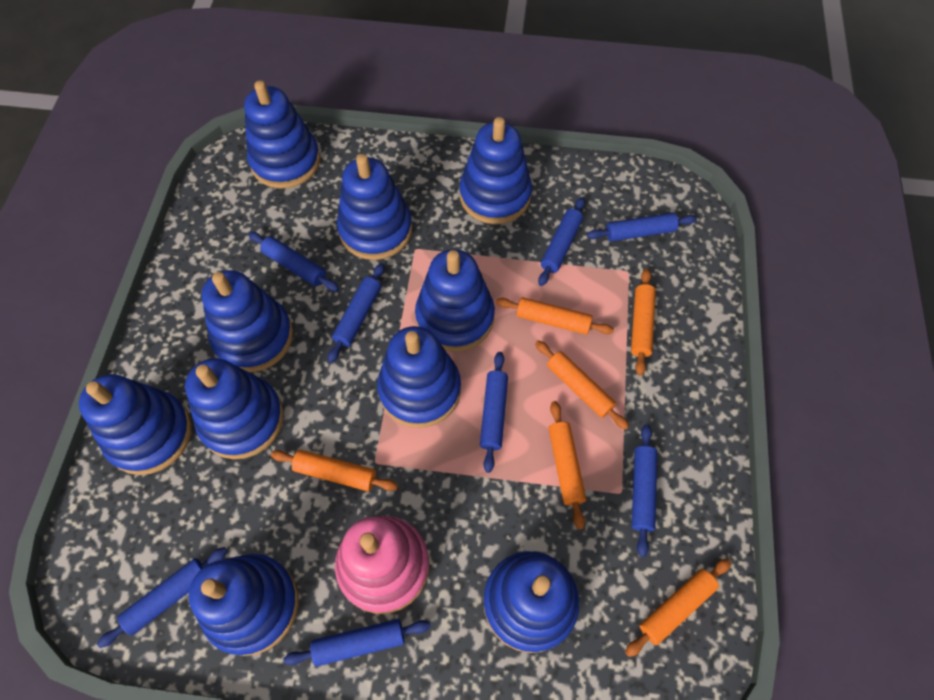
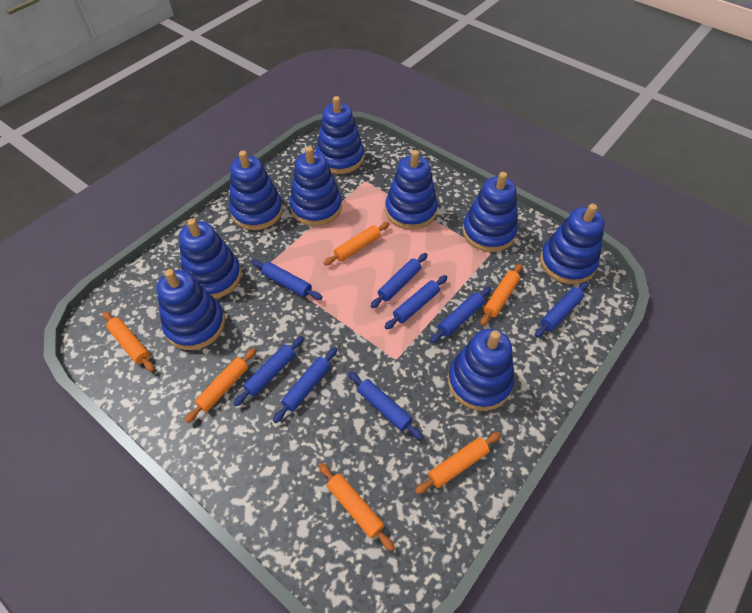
blue stacking toy: 10 -> 9
pink stacking toy: 1 -> 0

